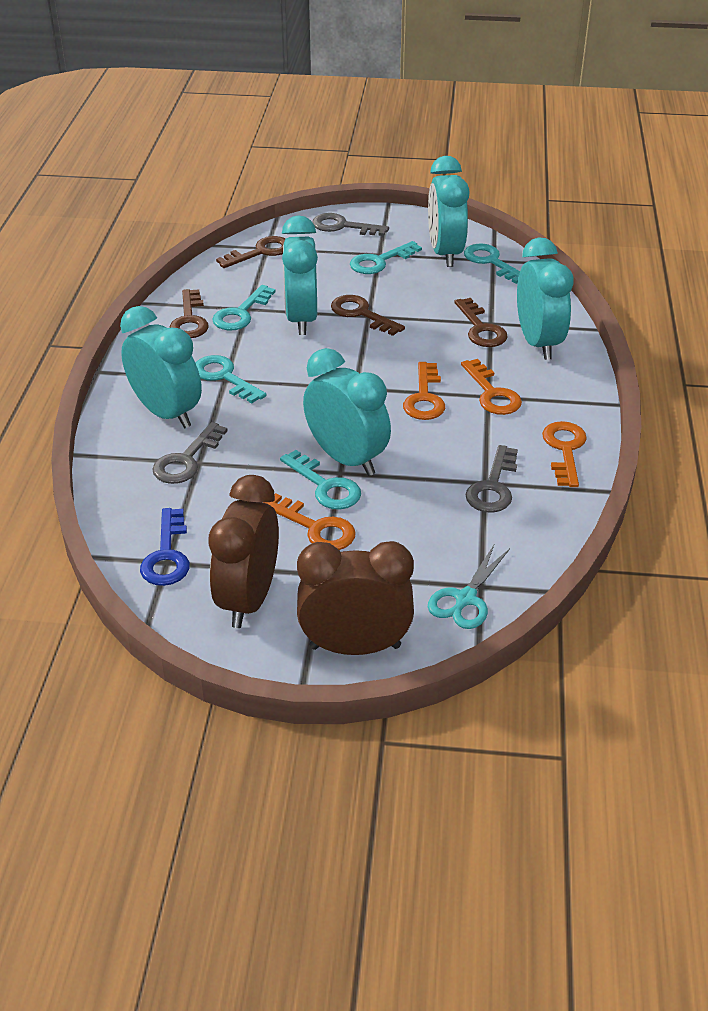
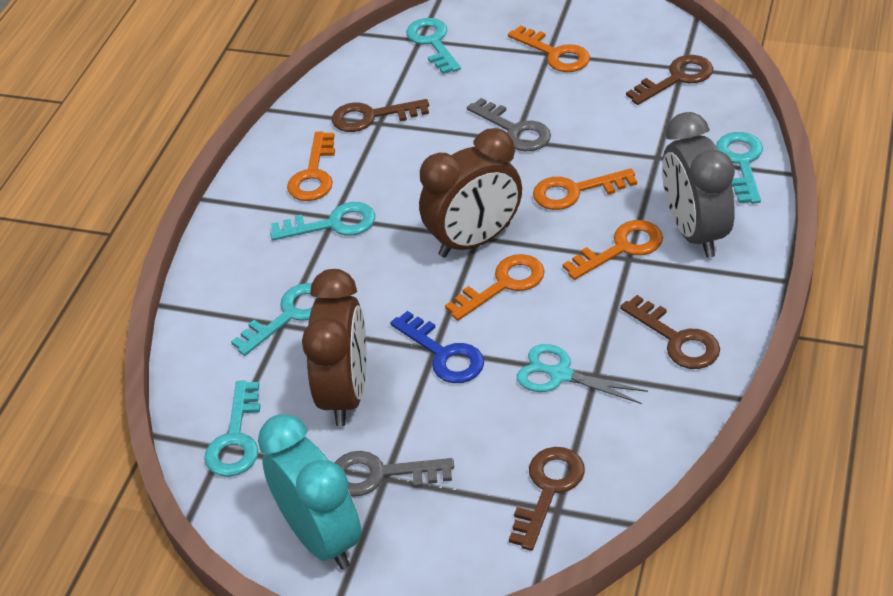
grey clock: 0 -> 1
grey key: 3 -> 2
orange key: 4 -> 5
turquoise clock: 5 -> 1

